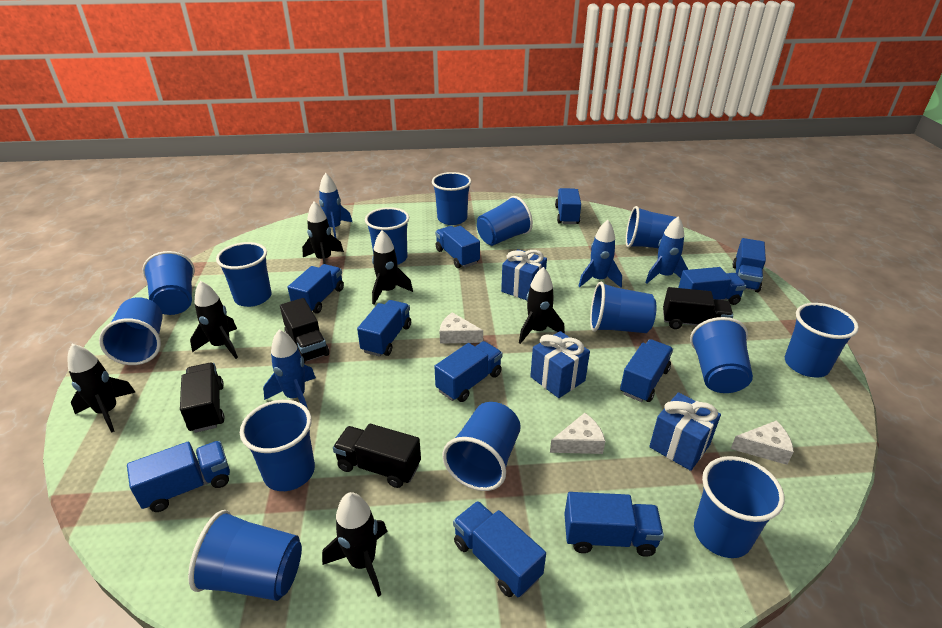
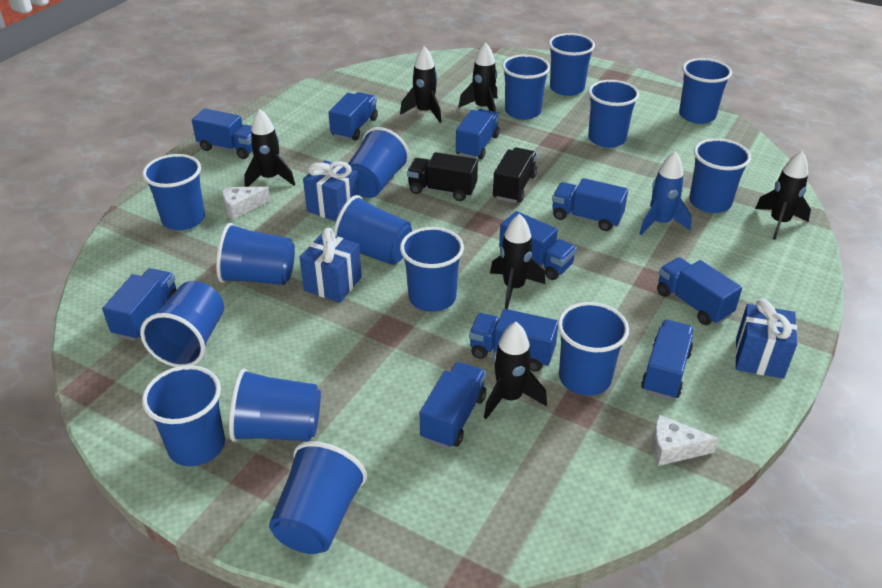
black truck: 4 -> 2
blue cup: 14 -> 15
blue rocket: 4 -> 1
blue truck: 11 -> 10
white cheese: 3 -> 2

